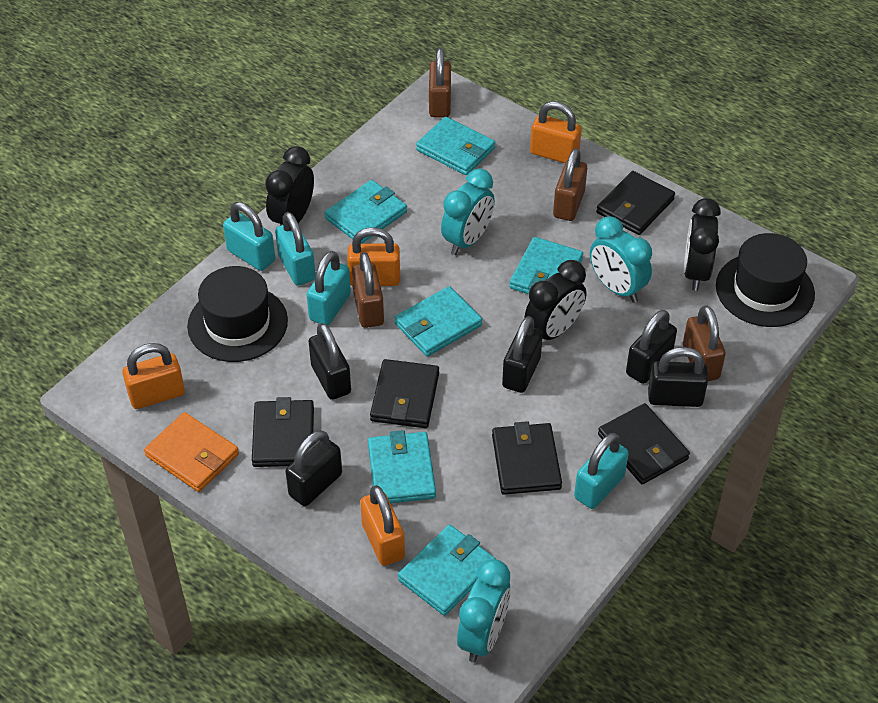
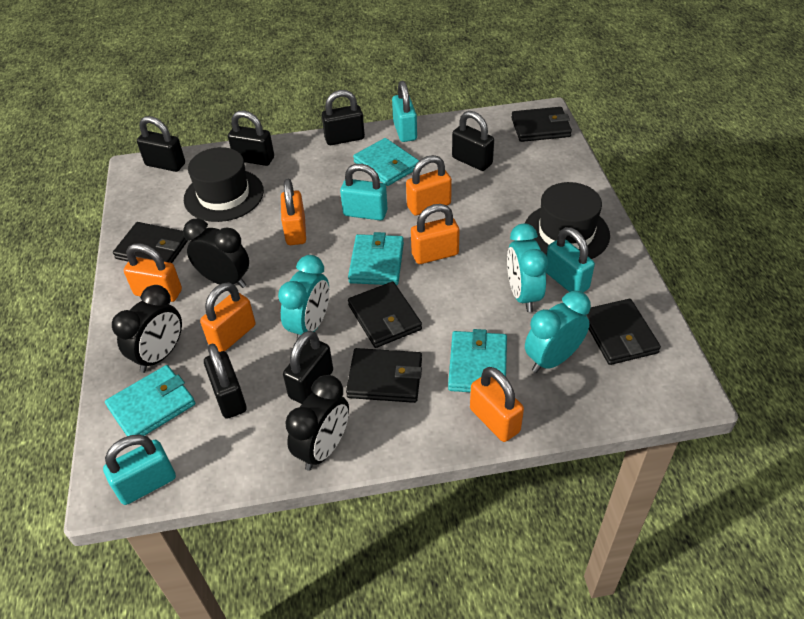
black padlock: 5 -> 6
brown padlock: 4 -> 0
orange padlock: 4 -> 6
orange wallet: 1 -> 0
turquoise wallet: 6 -> 4

